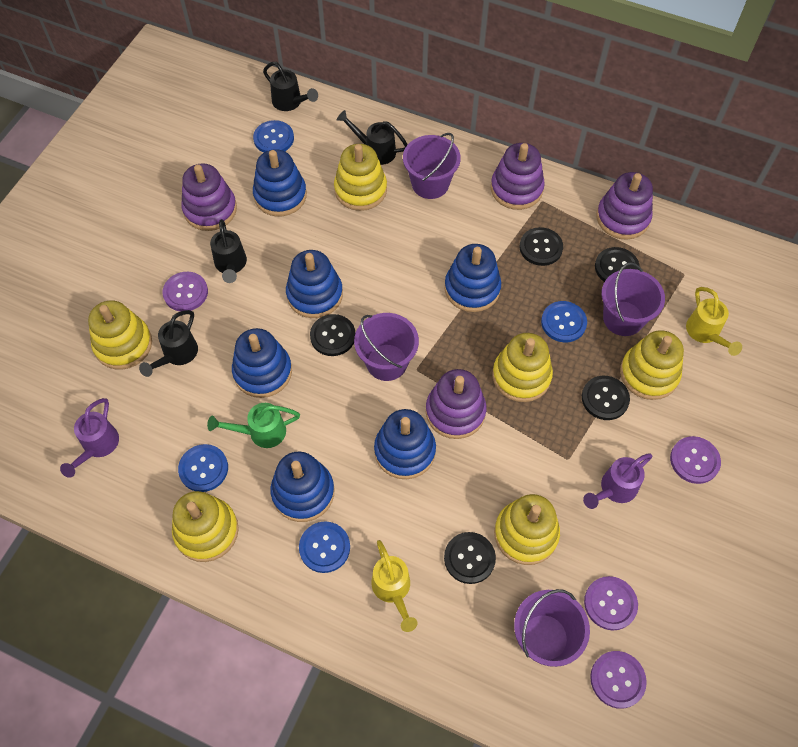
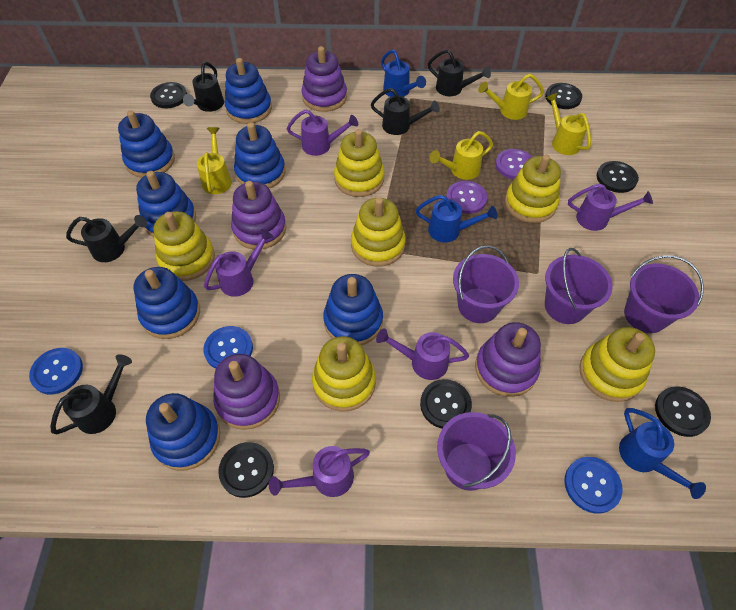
black button: 5 -> 6
black watering can: 4 -> 5
blue button: 4 -> 3
blue stacking toy: 6 -> 7
blue watering can: 0 -> 3
green watering can: 1 -> 0
purple button: 4 -> 2
purple watering can: 2 -> 5
yellow watering can: 2 -> 4

